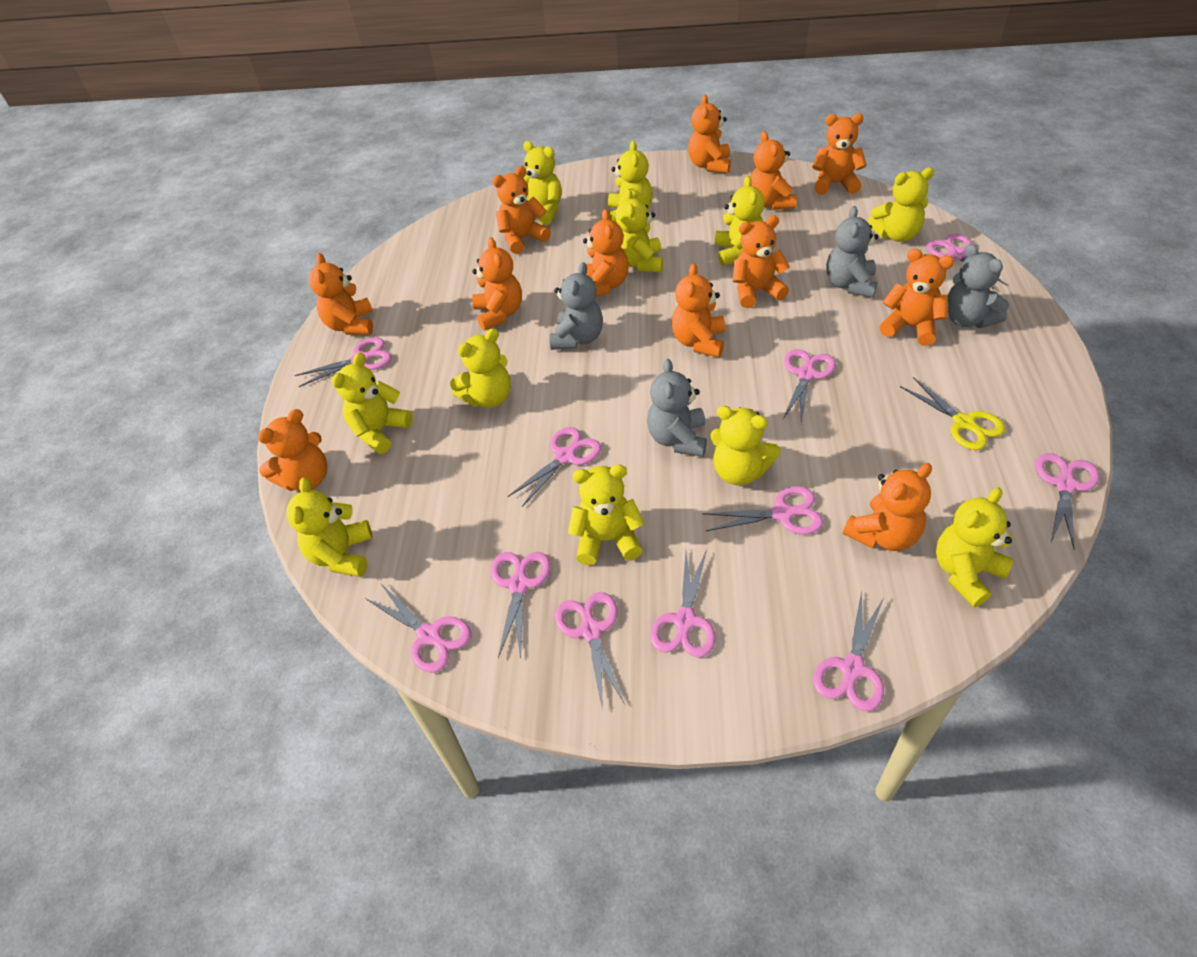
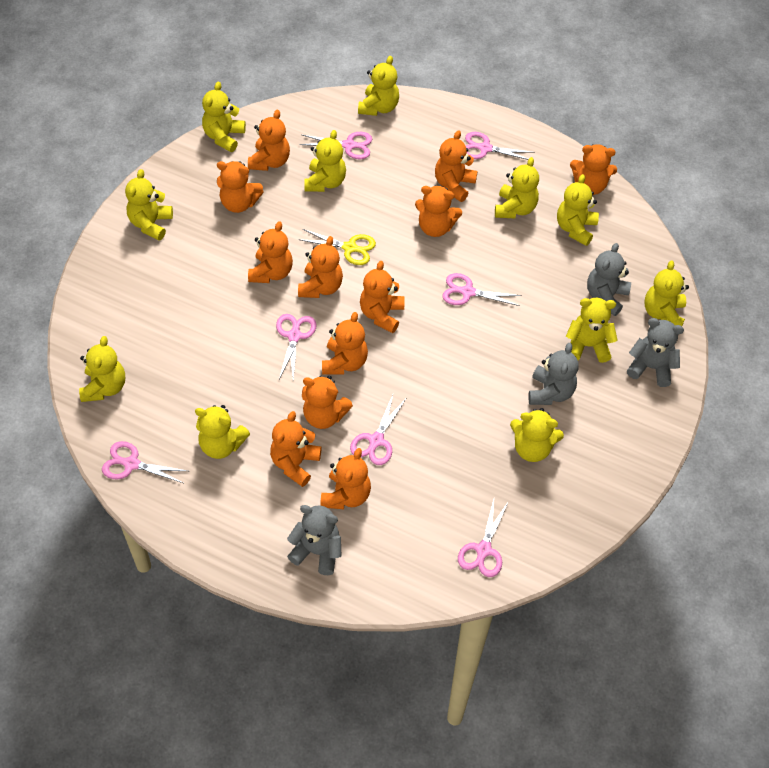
pink scissors: 11 -> 7

